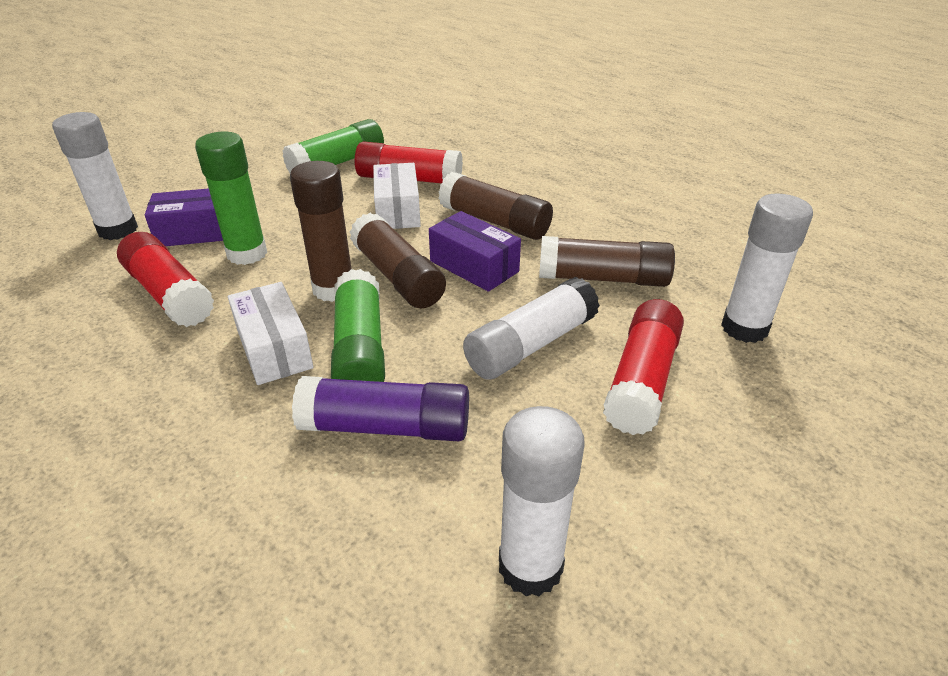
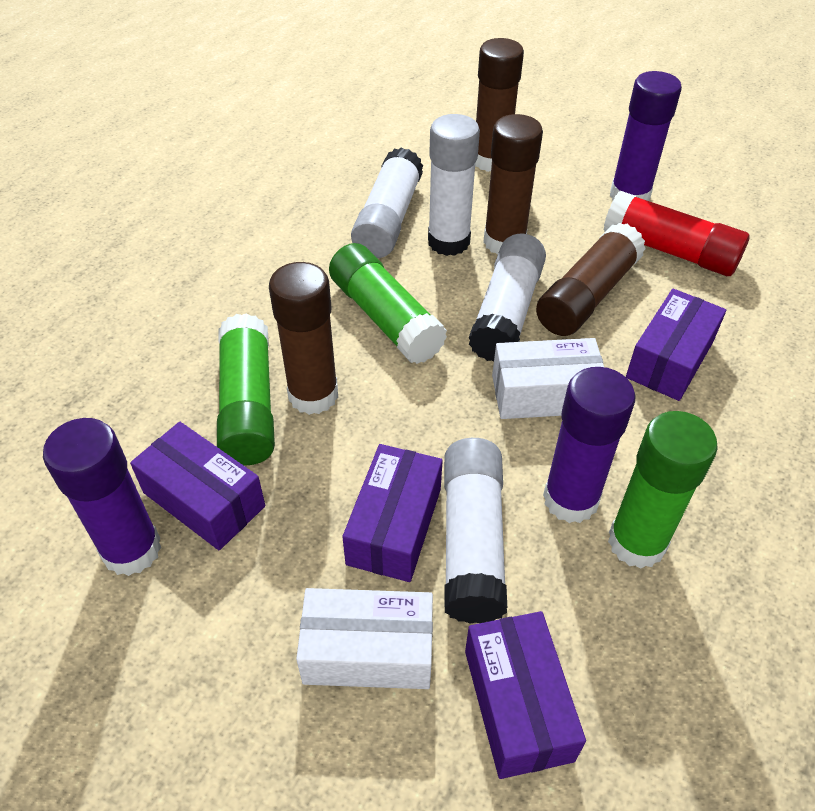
purple box: 2 -> 4
purple glue stick: 1 -> 3
red glue stick: 3 -> 1

